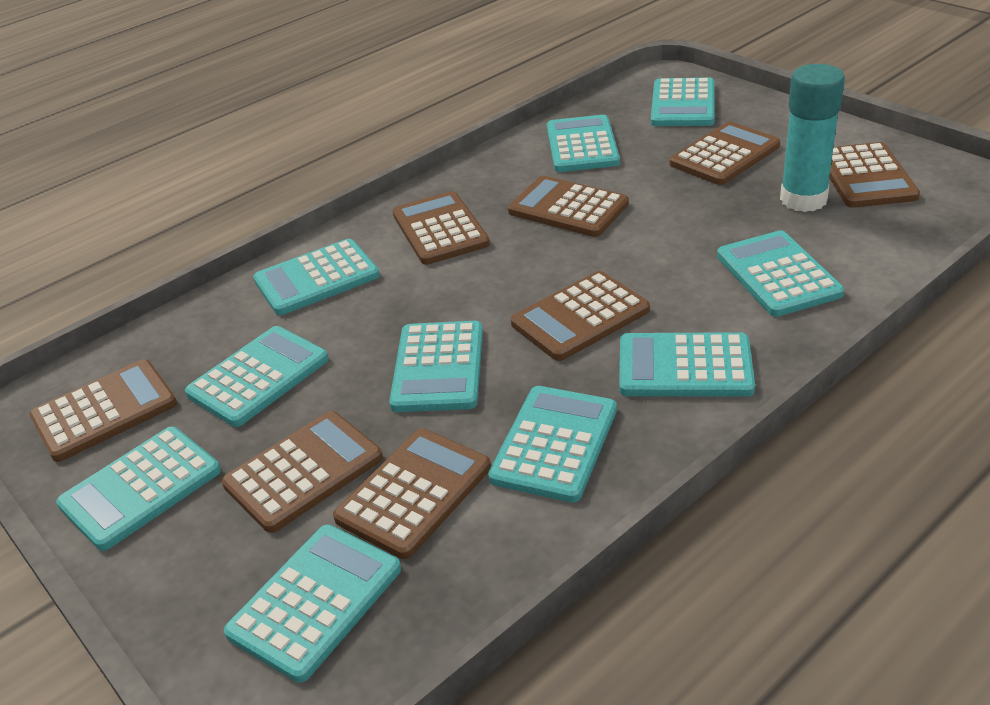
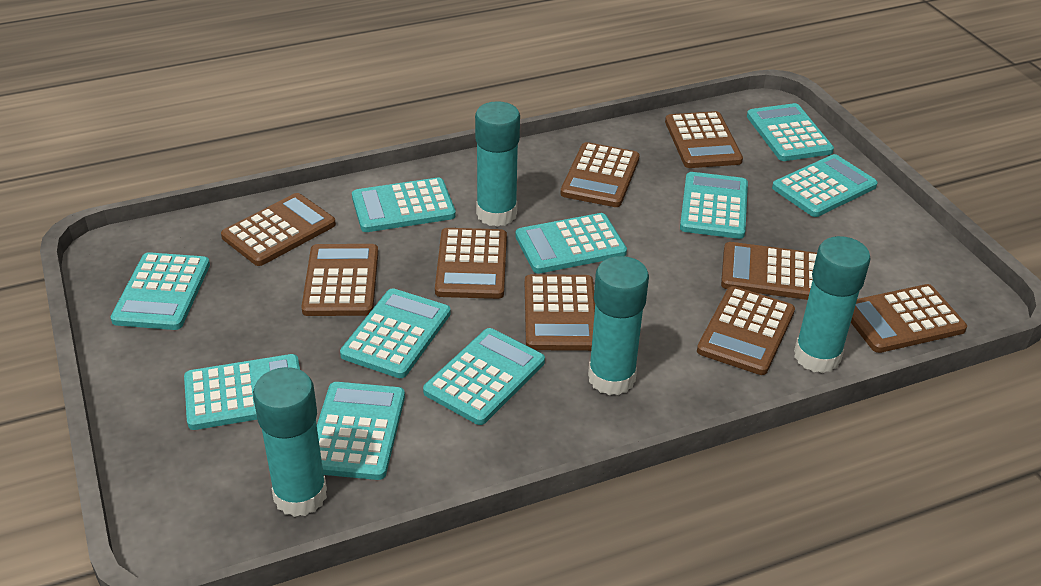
brown calculator: 8 -> 9
turquoise glue stick: 1 -> 4

